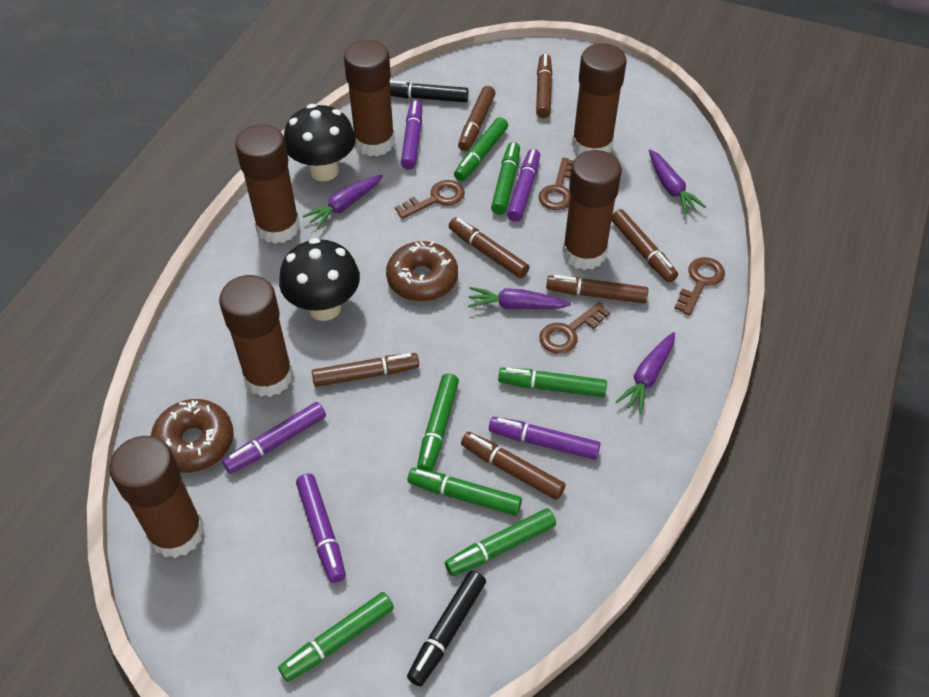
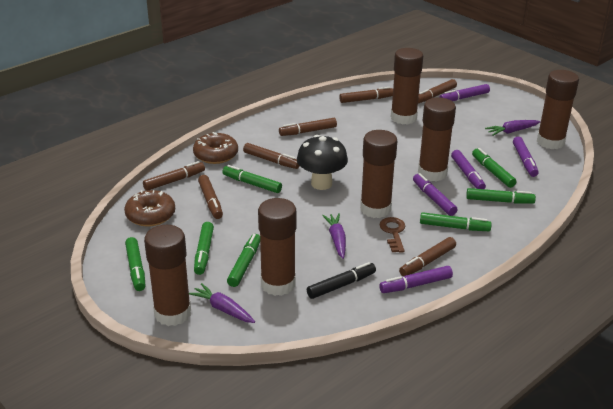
black marker: 2 -> 1
black mushroom: 2 -> 1
brown key: 4 -> 1
purple carrot: 4 -> 3

